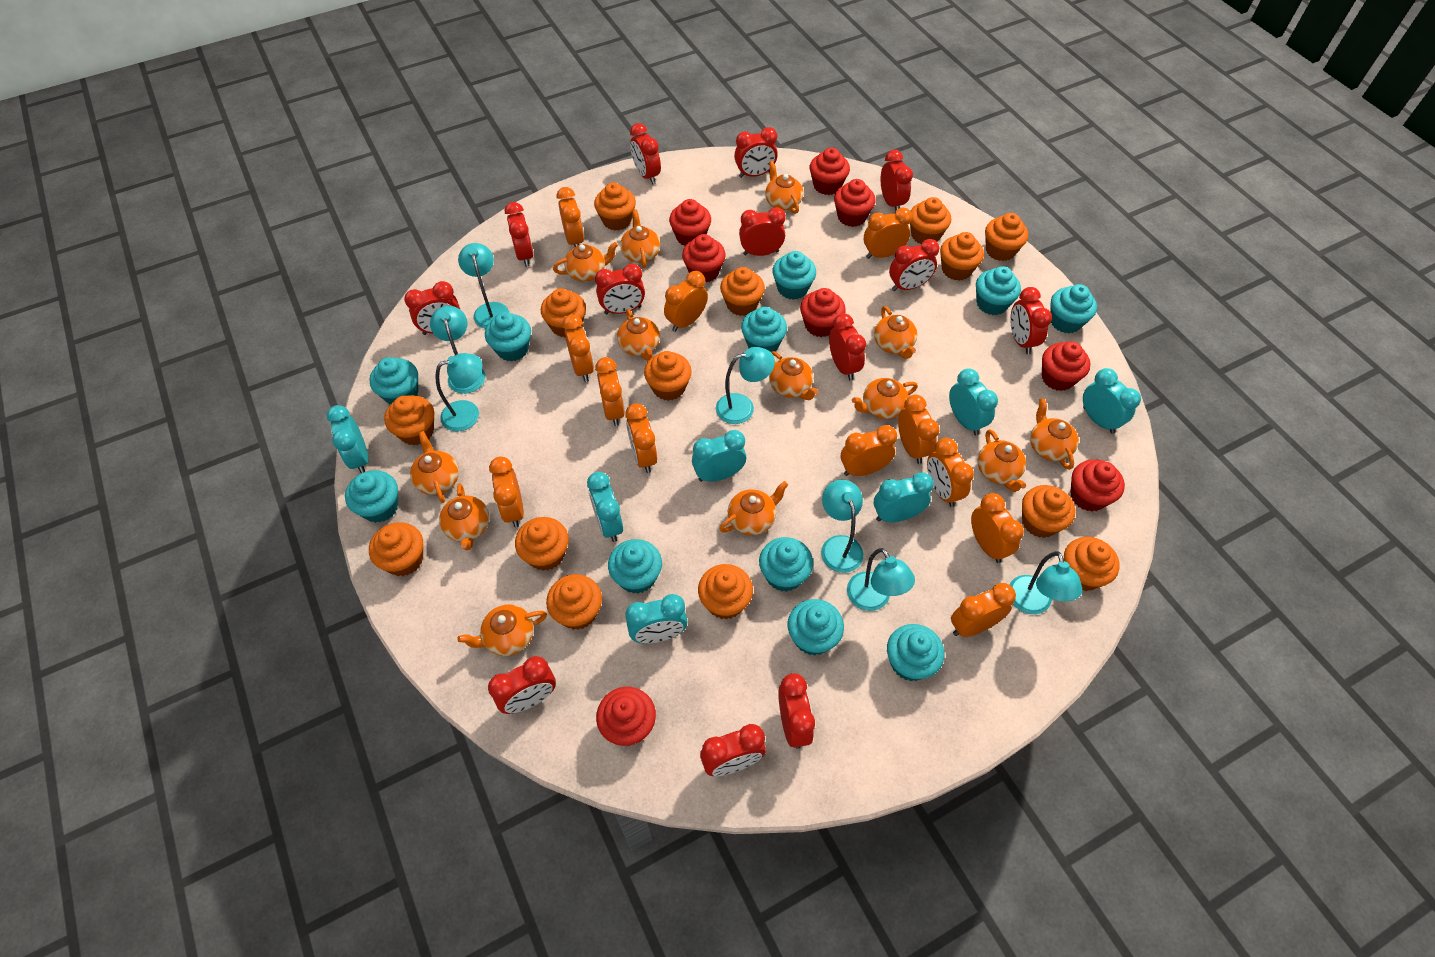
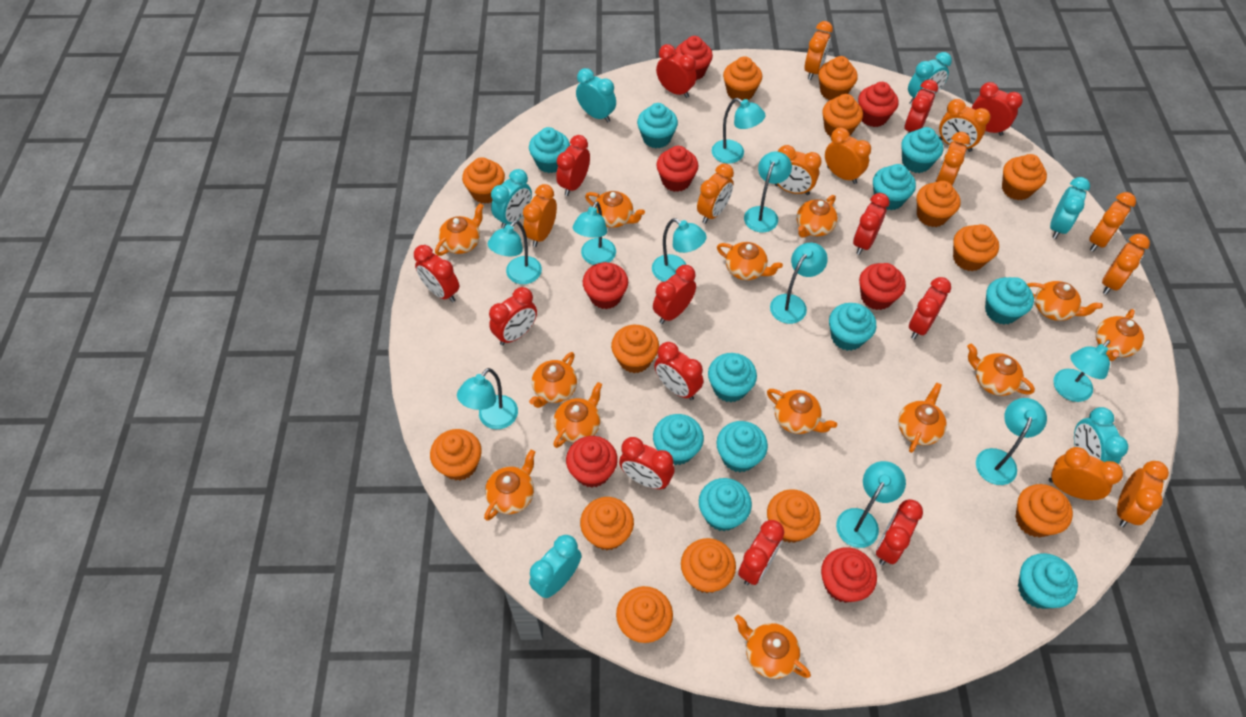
orange clock: 12 -> 11
red cupcake: 8 -> 7
turquoise clock: 7 -> 6
turquoise lamp: 7 -> 10

